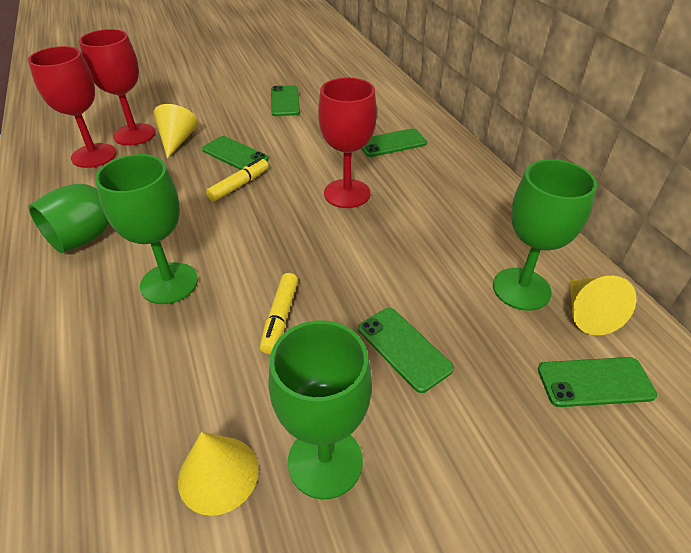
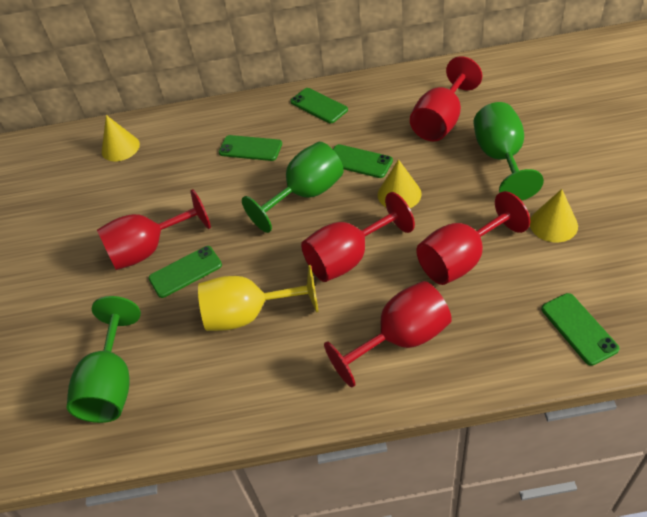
green goblet: 4 -> 3
red goblet: 3 -> 5
yellow goblet: 0 -> 1
yellow marker: 2 -> 0

